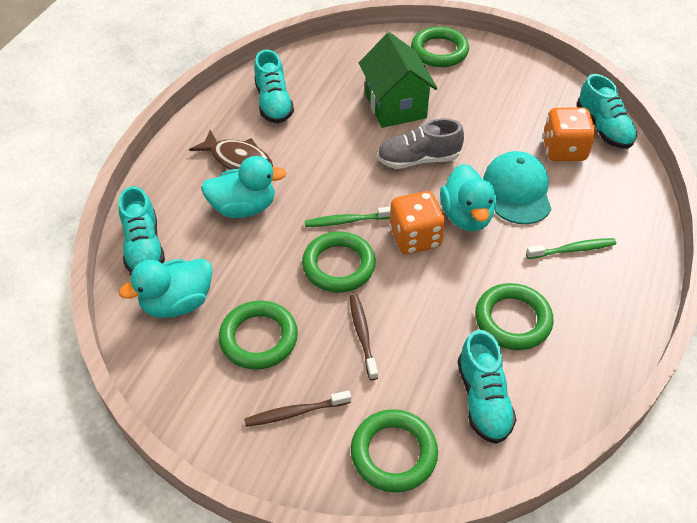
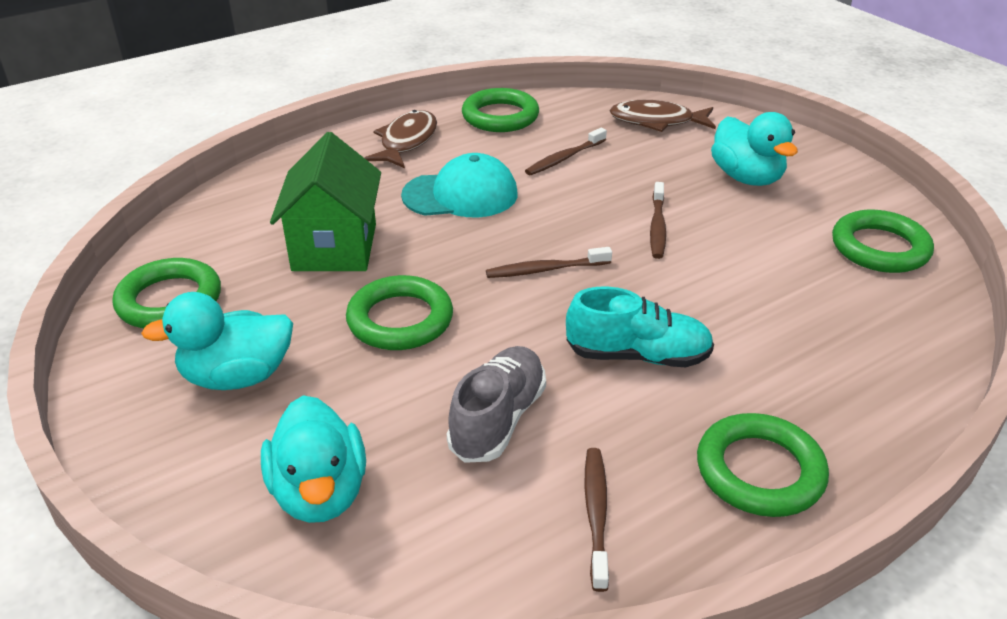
brown fish: 1 -> 2
brown toothbrush: 2 -> 4
green toothbrush: 2 -> 0
orange dice: 2 -> 0
turquoise shoe: 4 -> 1

